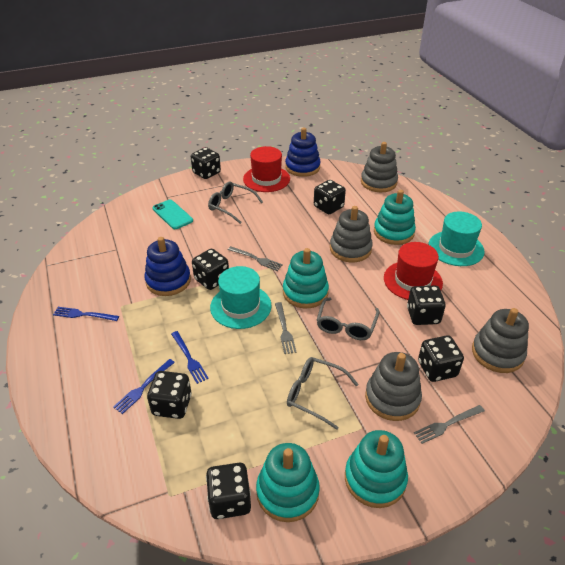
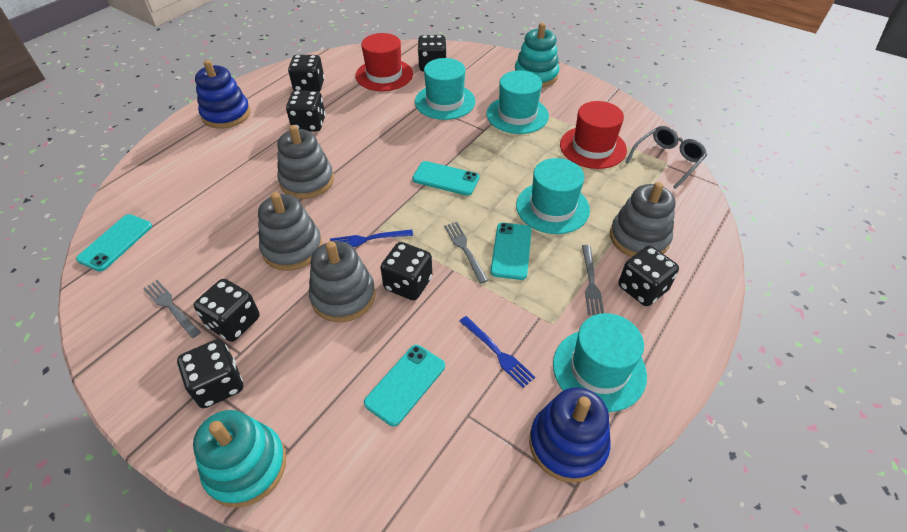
blue fork: 3 -> 2
grey glasses: 3 -> 1
turquoise hat: 2 -> 4
turquoise phone: 1 -> 4
turquoise stacking toy: 4 -> 2

